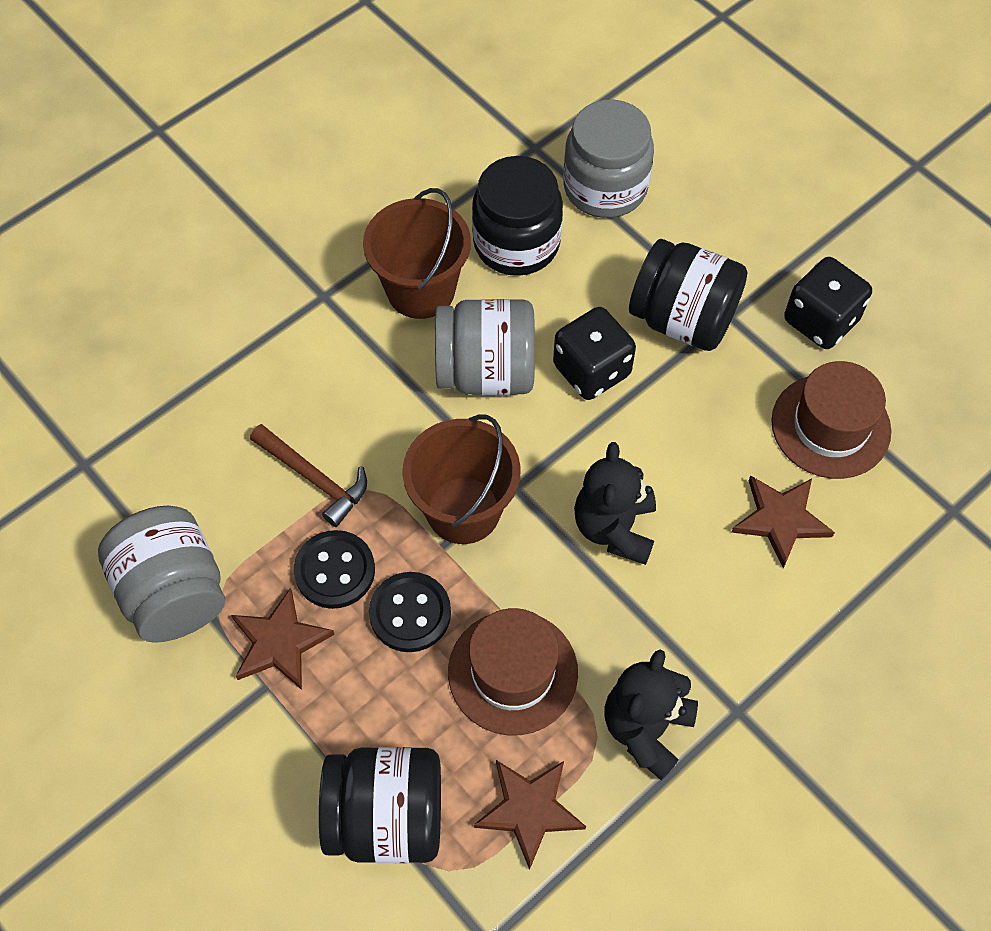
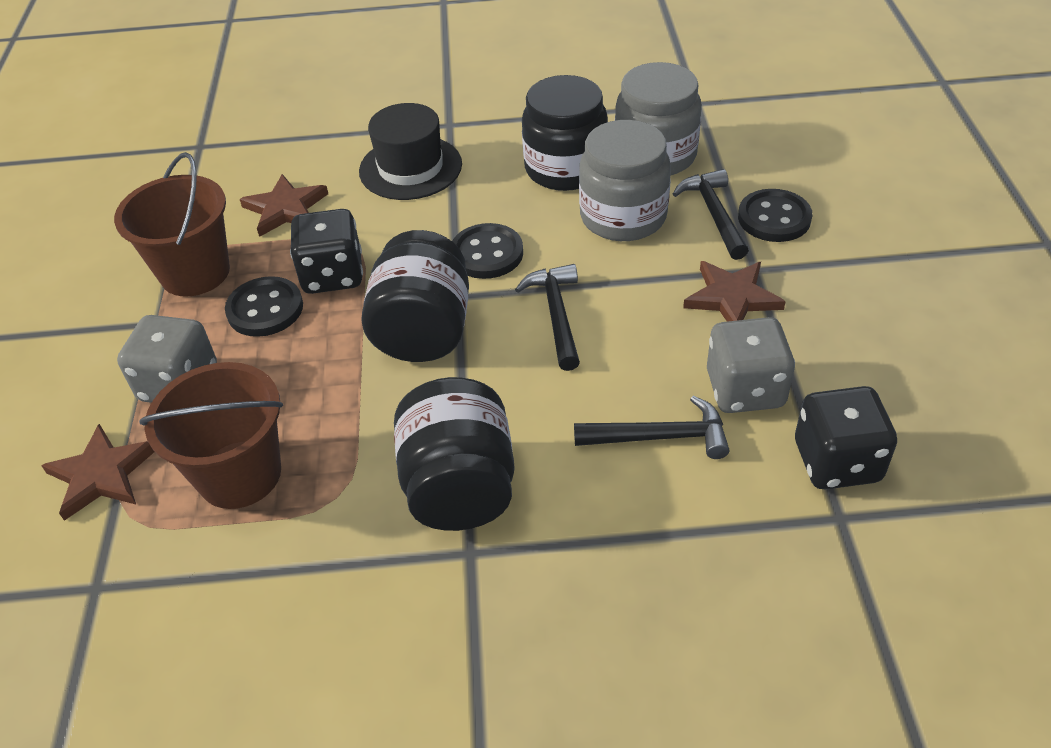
black button: 2 -> 3
black hammer: 0 -> 3
black hat: 0 -> 1
black teddy bear: 2 -> 0
brown hammer: 1 -> 0
brown hat: 2 -> 0
grey dice: 0 -> 2
grey jar: 3 -> 2

